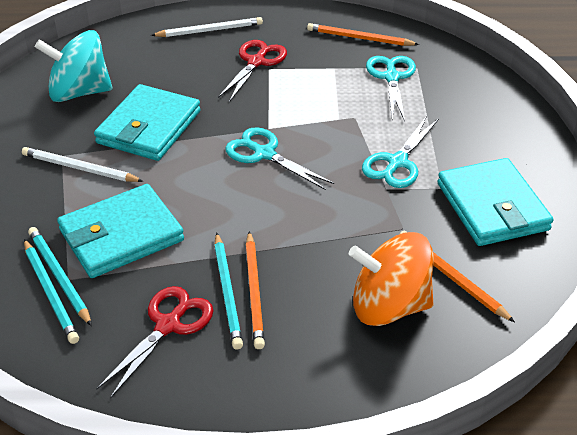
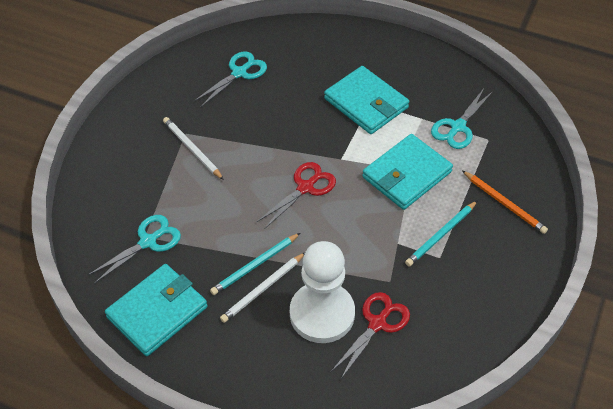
orange pencil: 3 -> 1
orange spinning top: 1 -> 0
turquoise pencil: 3 -> 2
turquoise spinning top: 1 -> 0
white pawn: 0 -> 1

